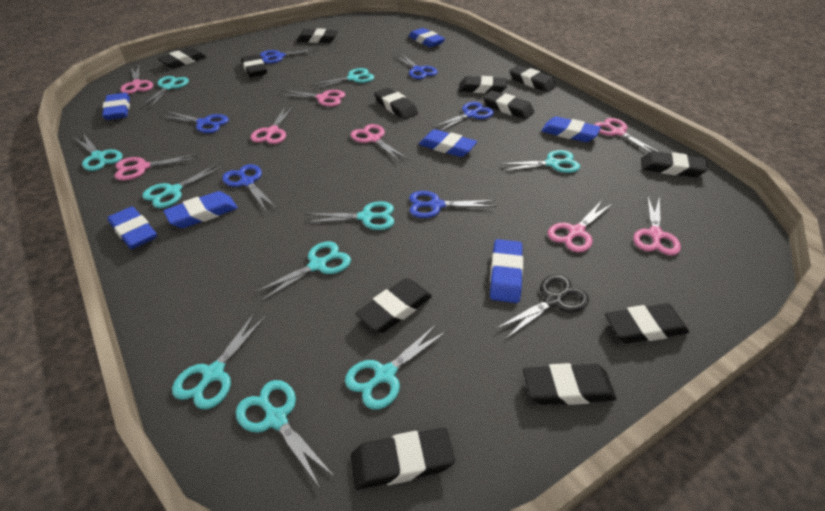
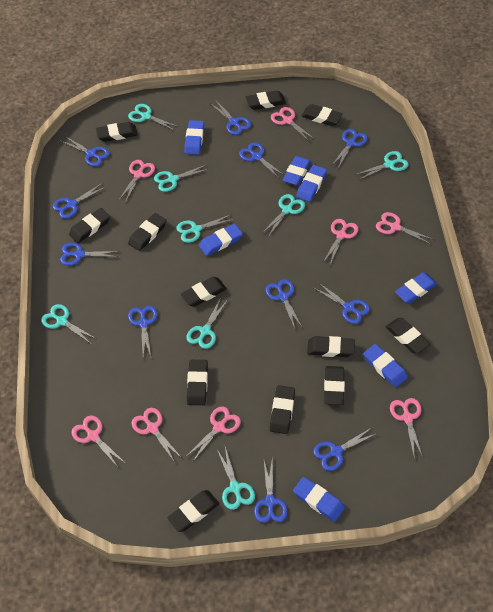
black scissors: 1 -> 0
blue scissors: 6 -> 11
turquoise scissors: 10 -> 8

